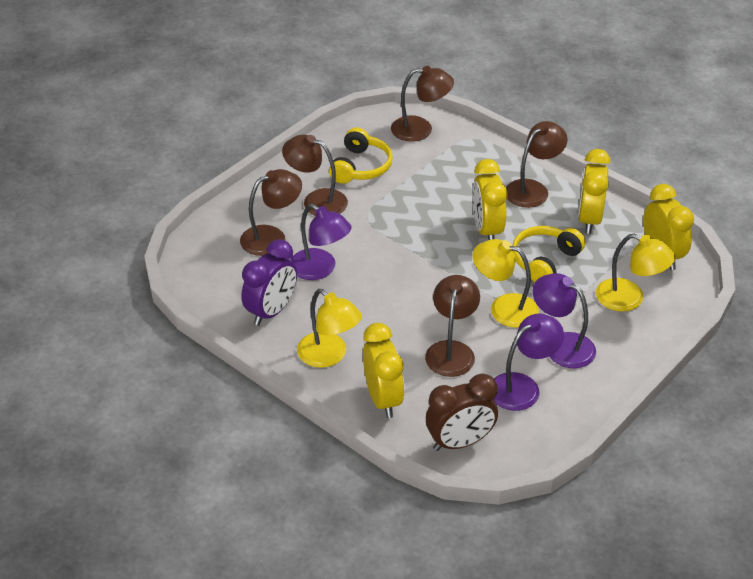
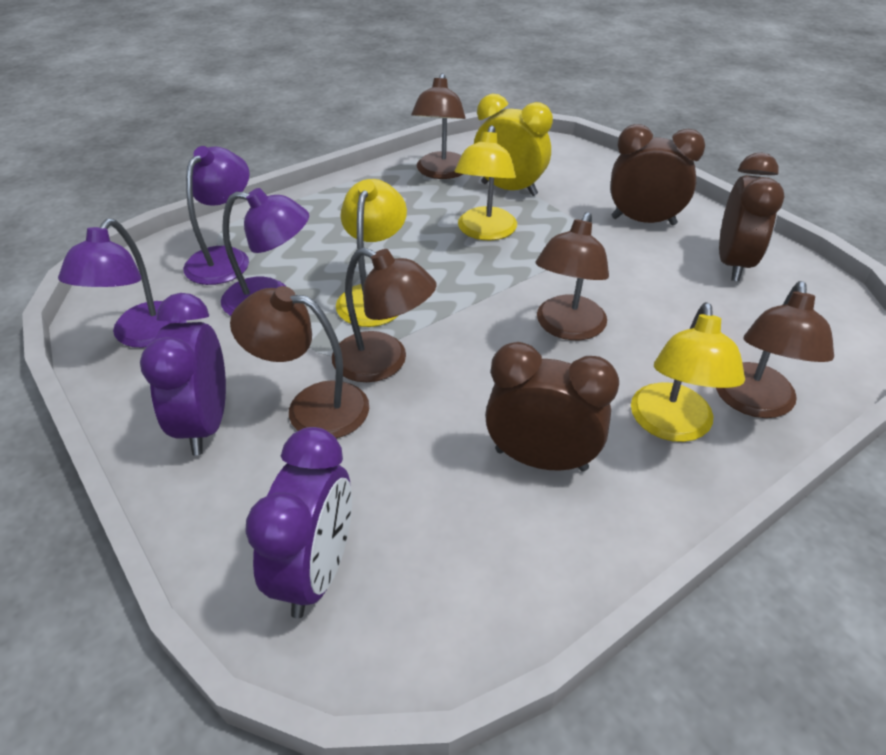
brown clock: 1 -> 3
purple clock: 1 -> 2
yellow clock: 4 -> 1
yellow headphones: 2 -> 0

